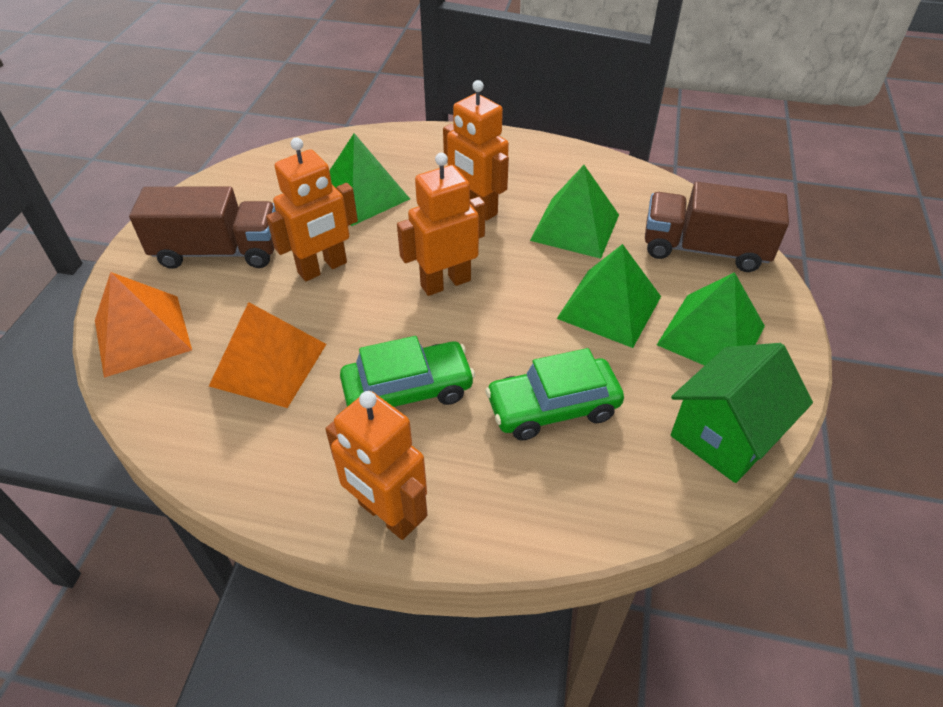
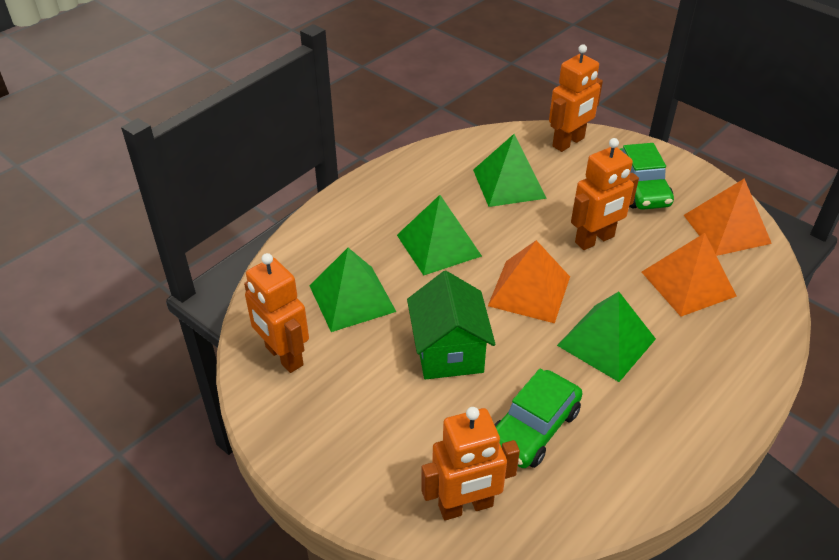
brown truck: 2 -> 0
orange pyramid: 2 -> 3

